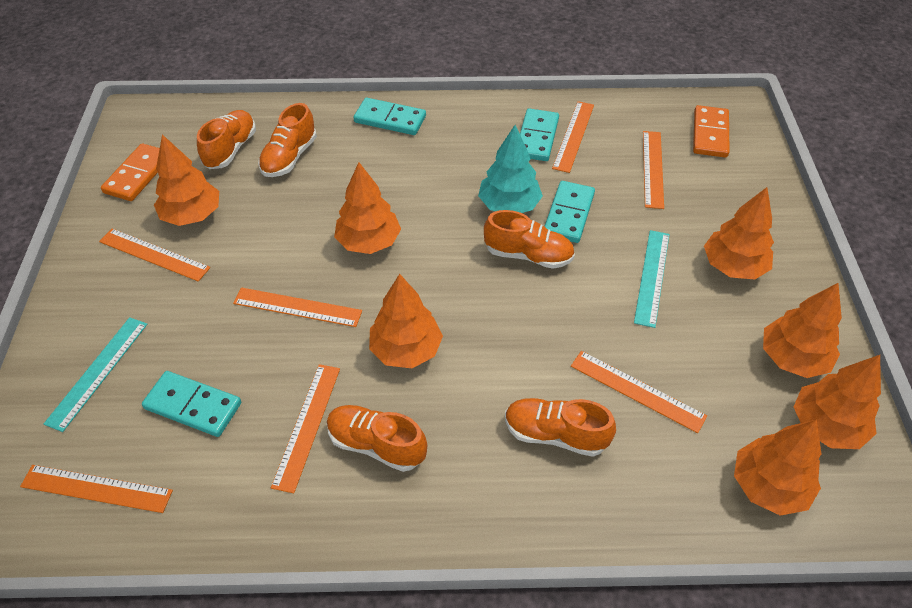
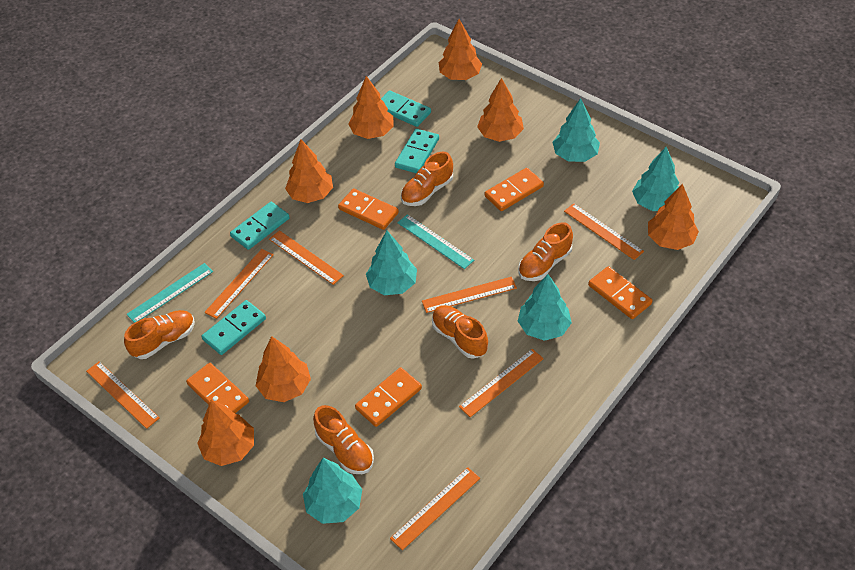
orange domino: 2 -> 5
turquoise tree: 1 -> 5

